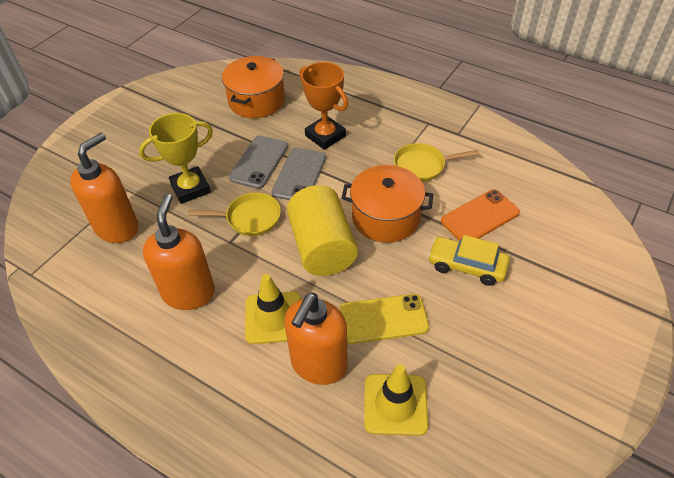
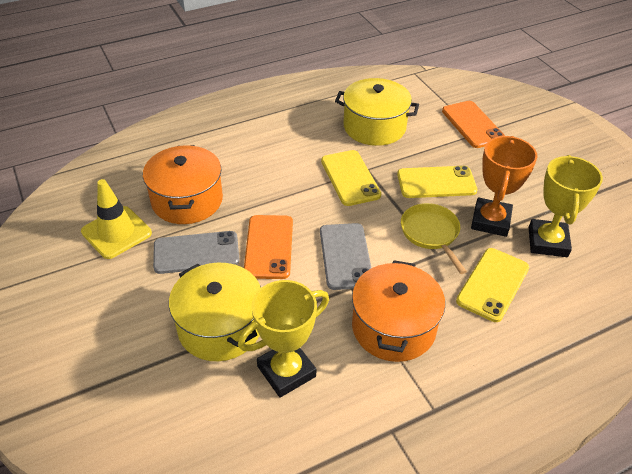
orange phone: 1 -> 2
orange soap dispenser: 3 -> 0
yellow car: 1 -> 0
yellow cylinder: 1 -> 0
yellow pan: 2 -> 1
yellow phone: 1 -> 3
yellow pot: 0 -> 2
yellow traffic cone: 2 -> 1
yellow trophy: 1 -> 2

